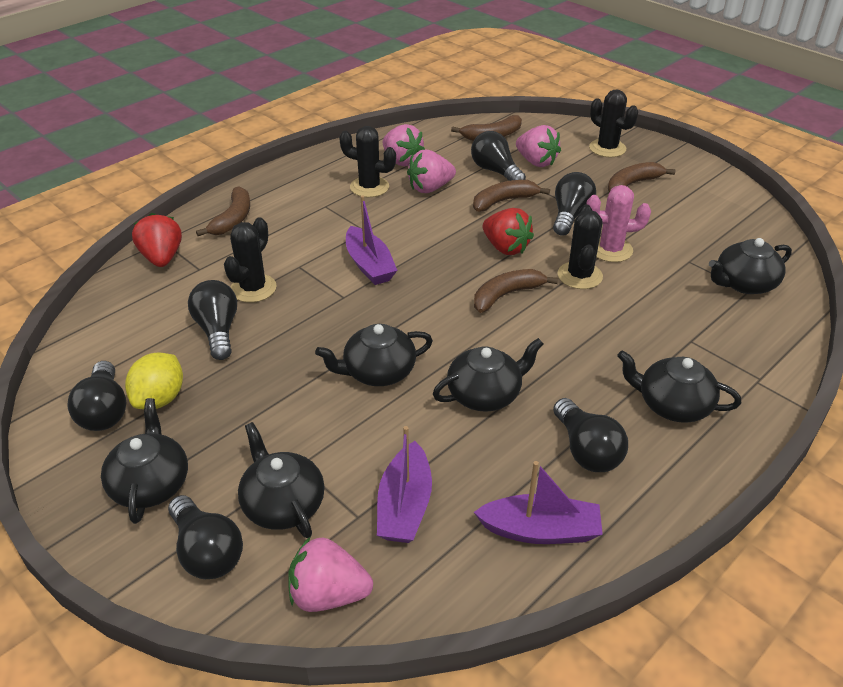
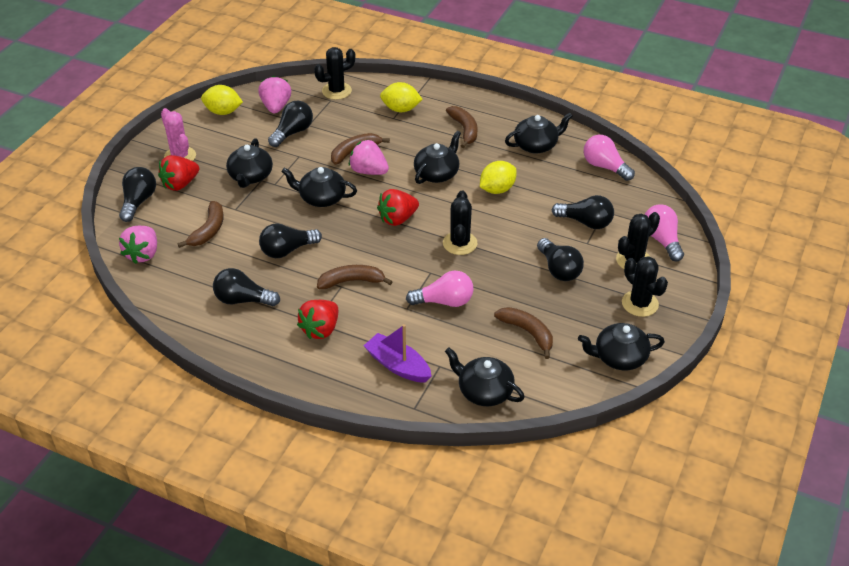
pink light bulb: 0 -> 3
pink strawberry: 4 -> 3
purple boat: 3 -> 1
red strawberry: 2 -> 3
yellow lemon: 1 -> 3

